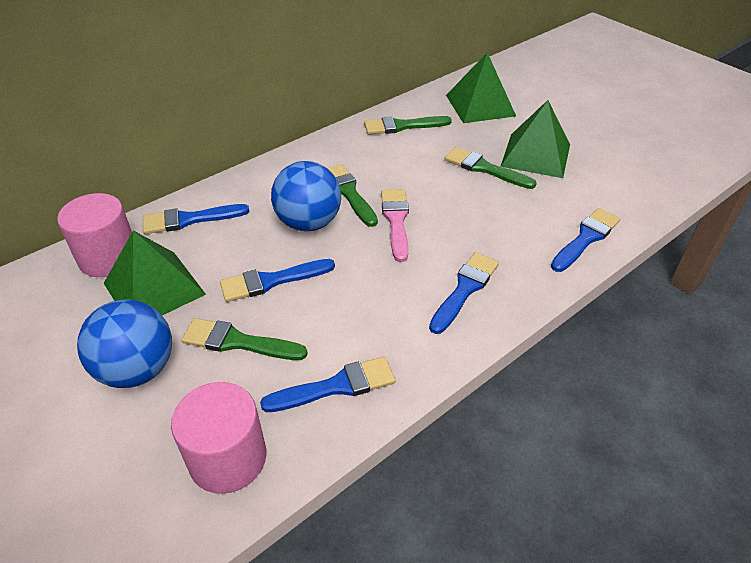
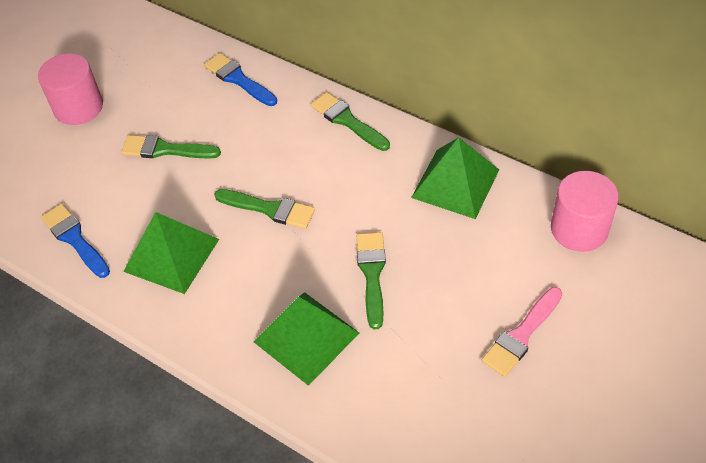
blue ball: 2 -> 0
blue brush: 5 -> 2

